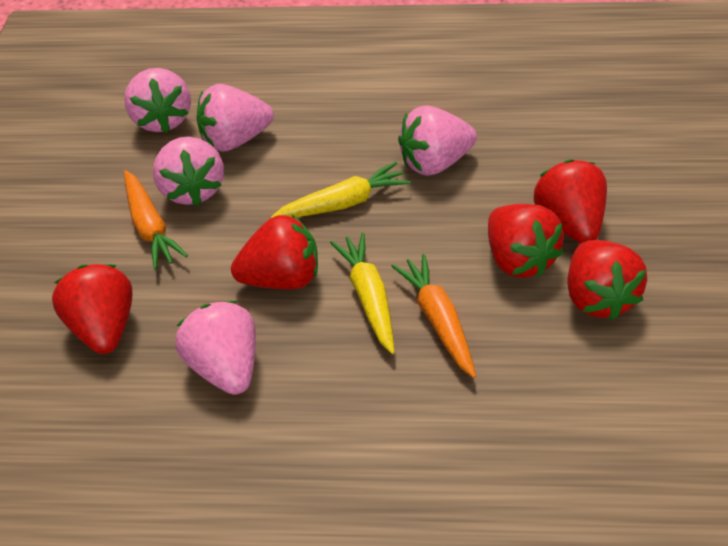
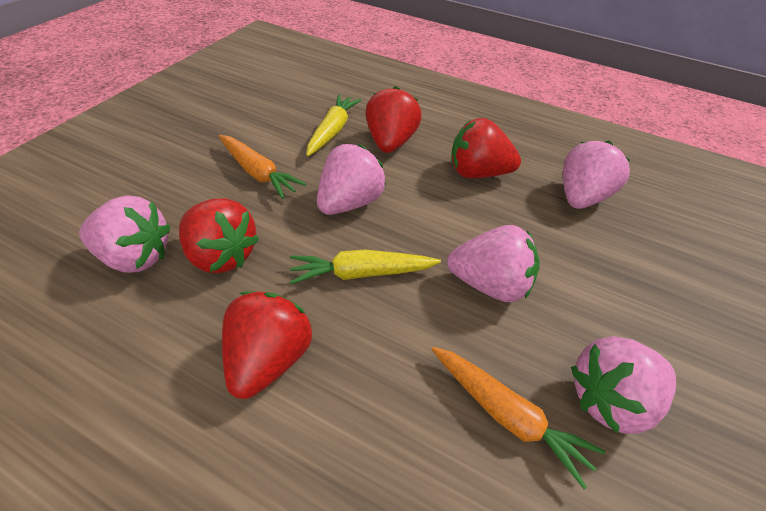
red strawberry: 5 -> 4

